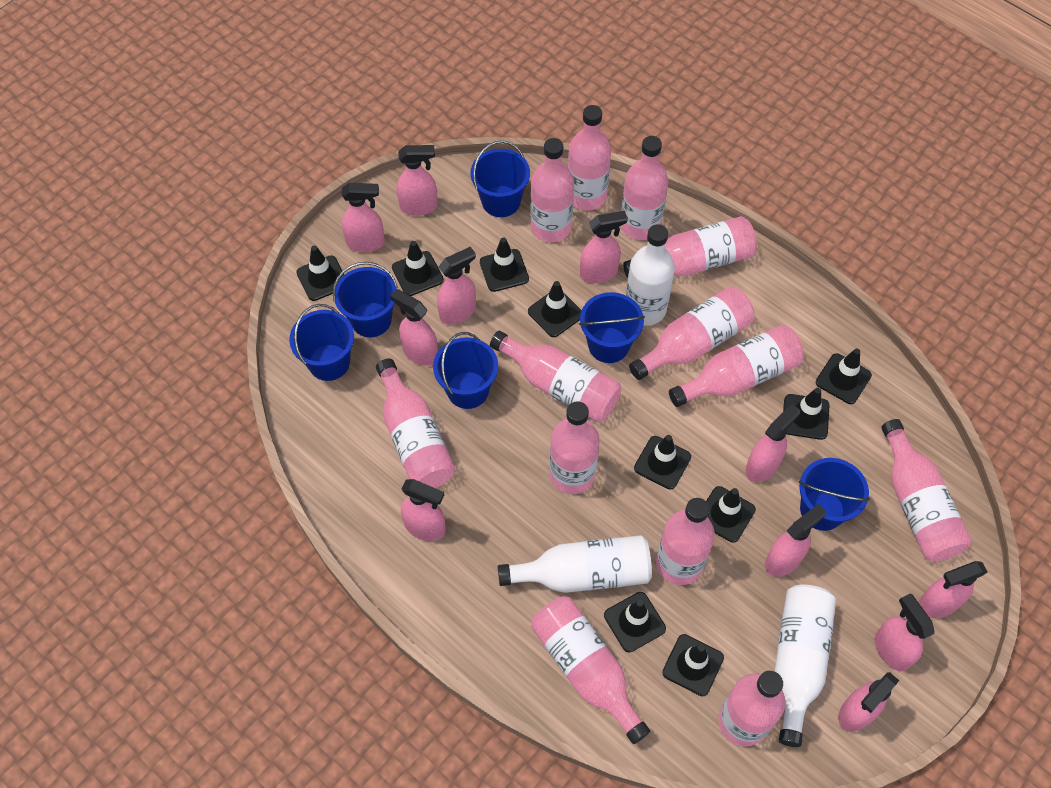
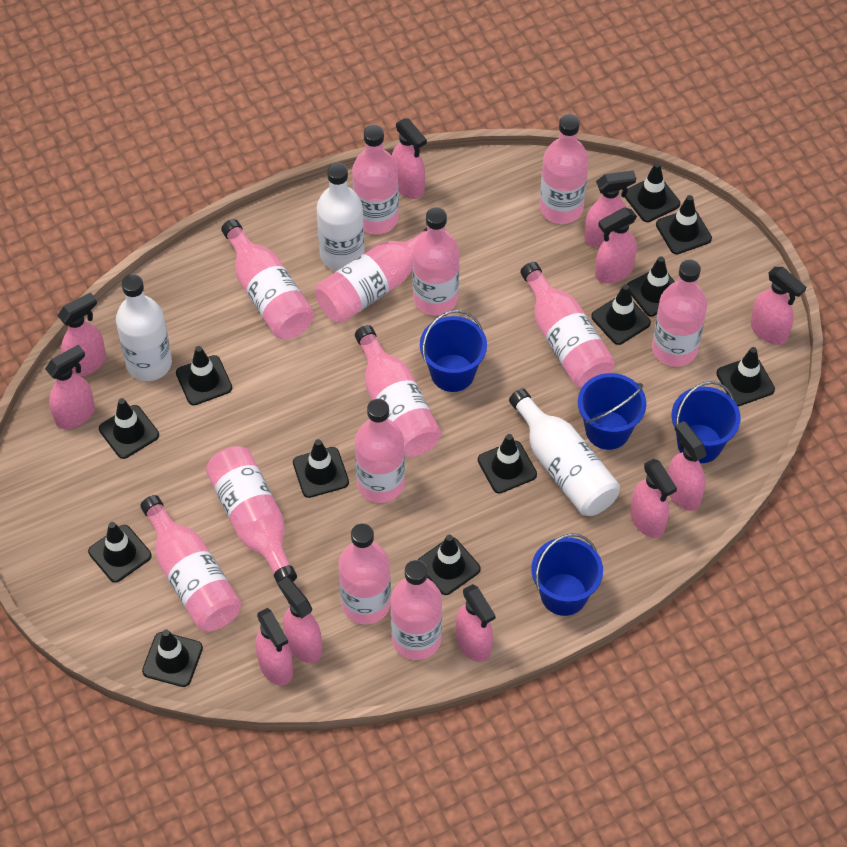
black traffic cone: 10 -> 12
blue bucket: 6 -> 4

